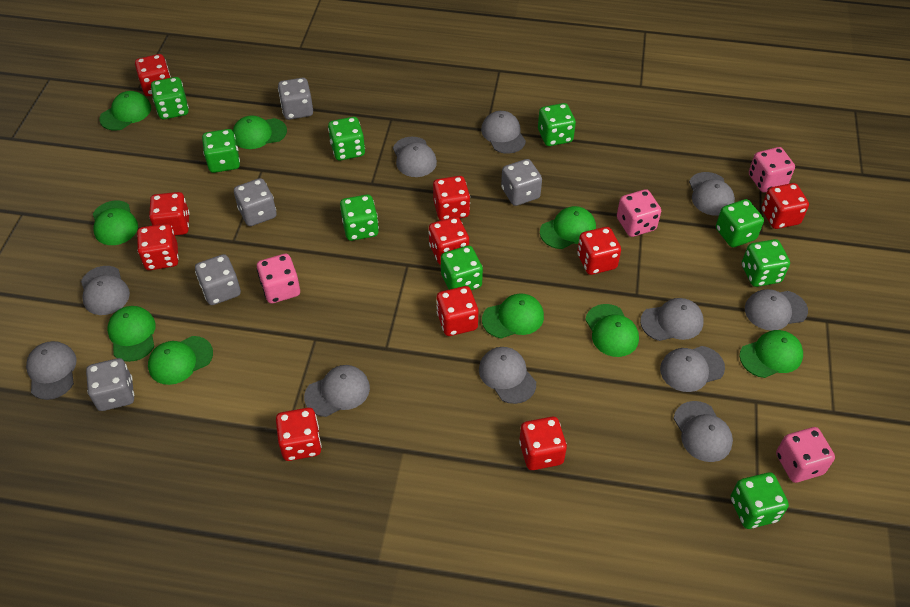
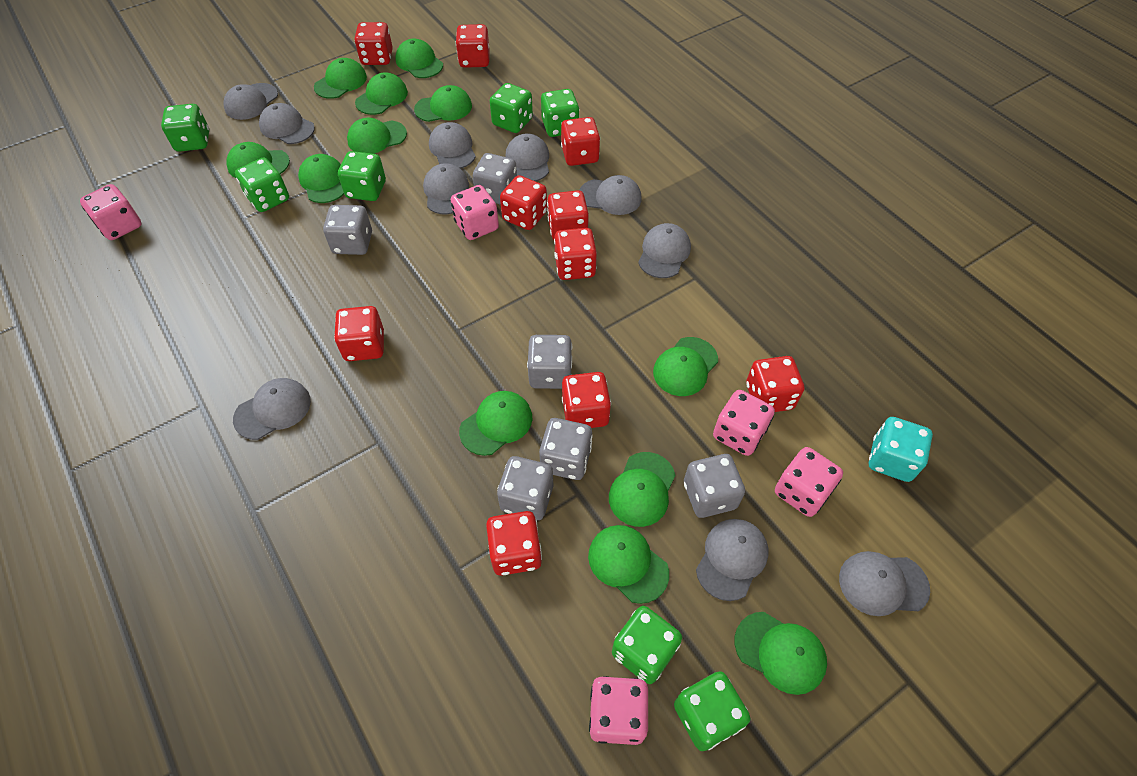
green cap: 9 -> 12
green dice: 9 -> 7
grey cap: 11 -> 10
grey dice: 5 -> 6
pink dice: 4 -> 5
turquoise dice: 0 -> 1

